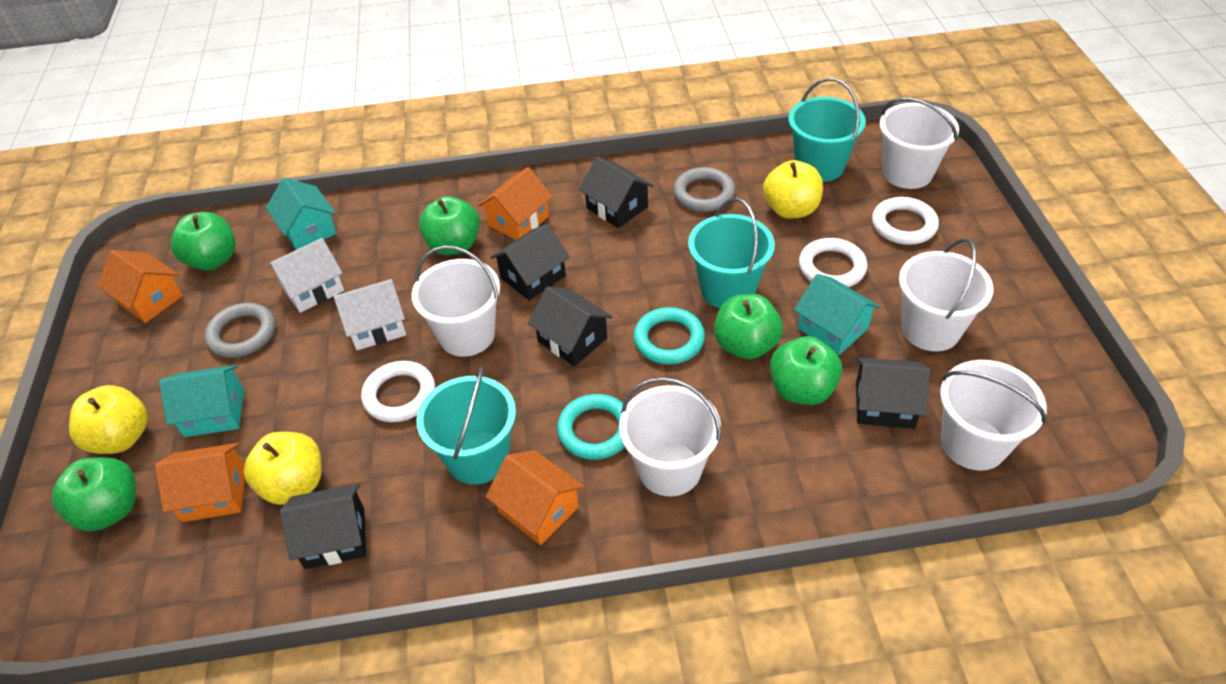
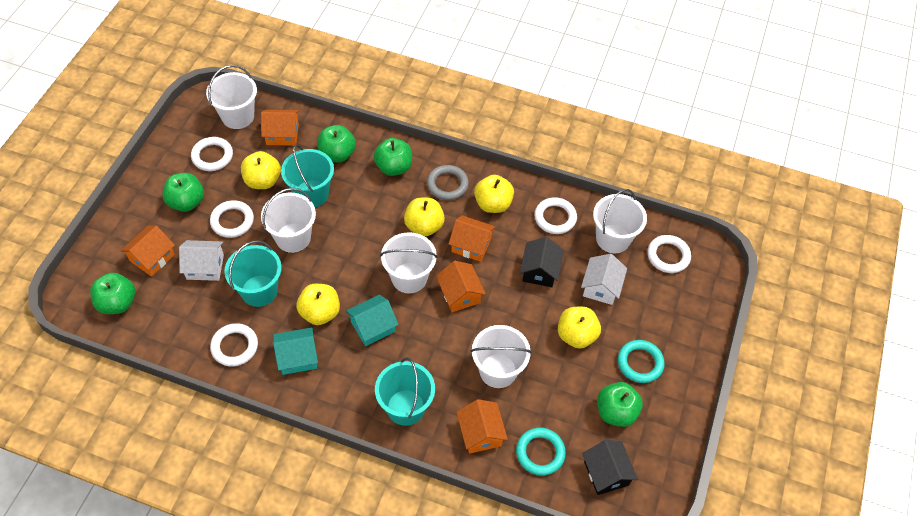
black house: 5 -> 2
grey ring: 2 -> 1
orange house: 4 -> 5
turquoise house: 3 -> 2
white ring: 3 -> 5
yellow apple: 3 -> 5

